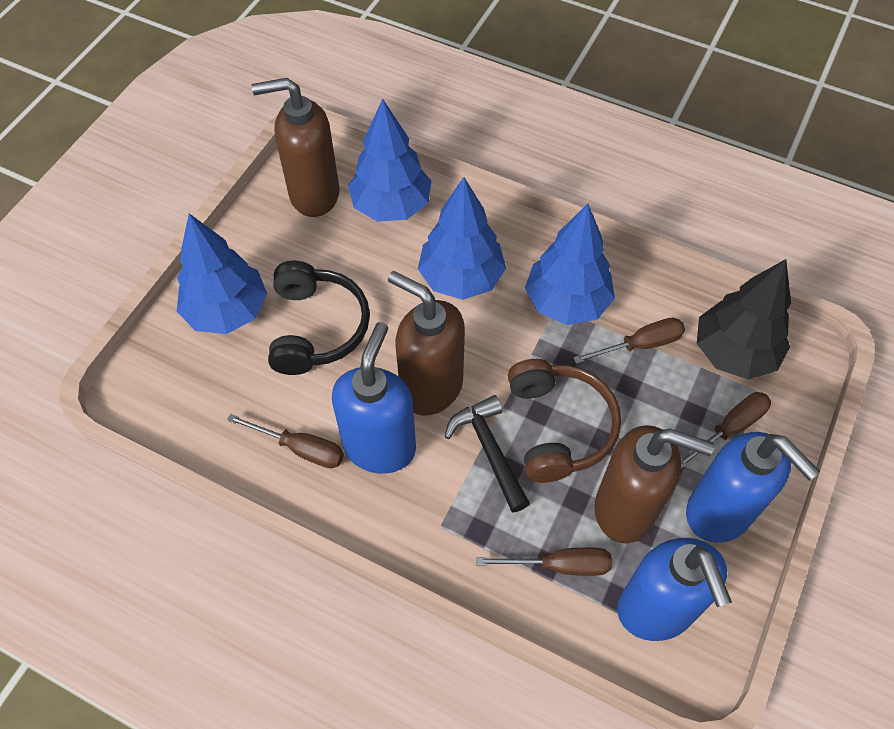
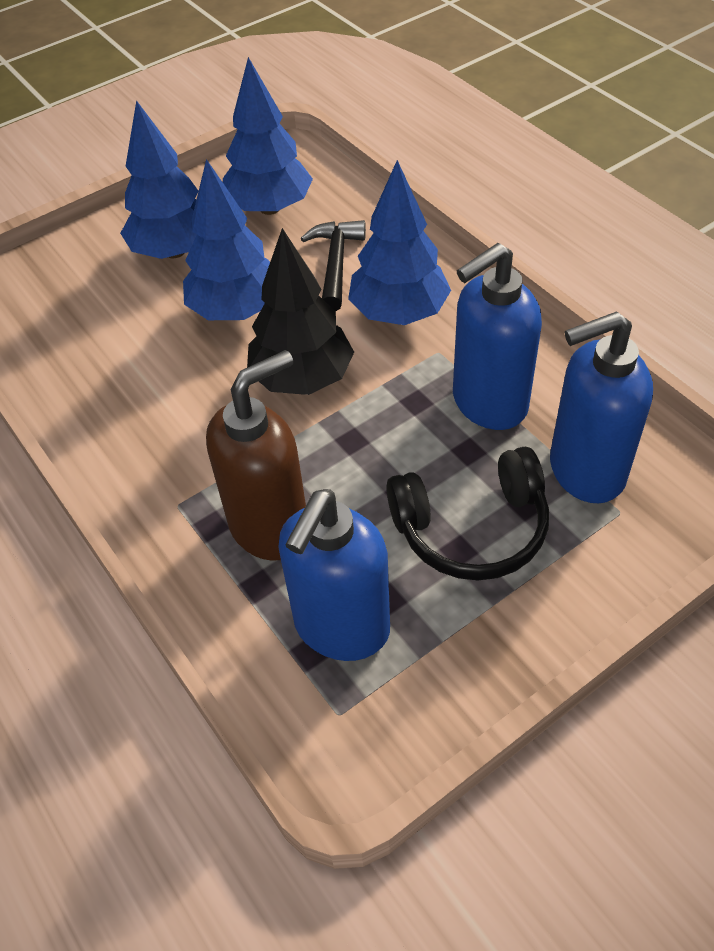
brown headphones: 1 -> 0
brown screwdriver: 4 -> 0
brown soap dispenser: 3 -> 1

